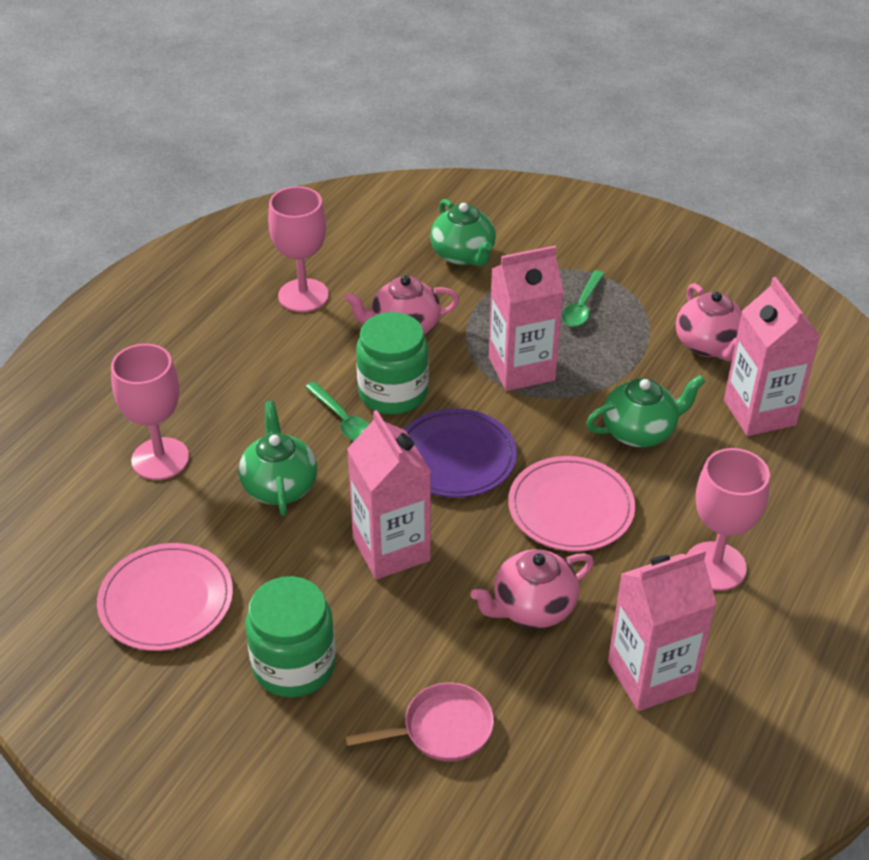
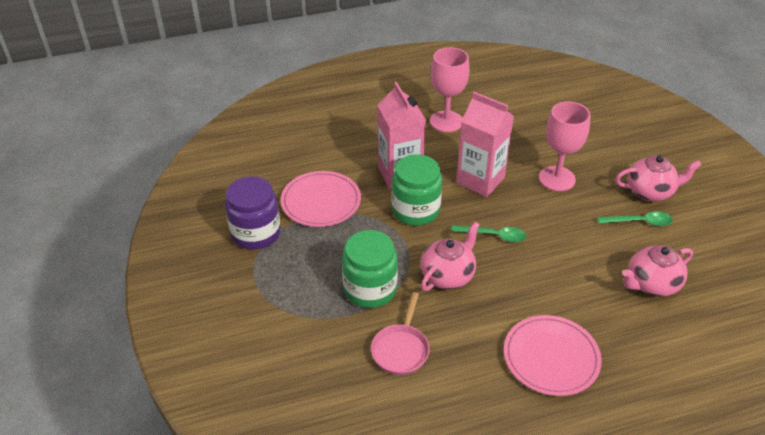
green teapot: 3 -> 0
pink carton: 4 -> 2
pink goblet: 3 -> 2
purple jar: 0 -> 1
purple plate: 1 -> 0

